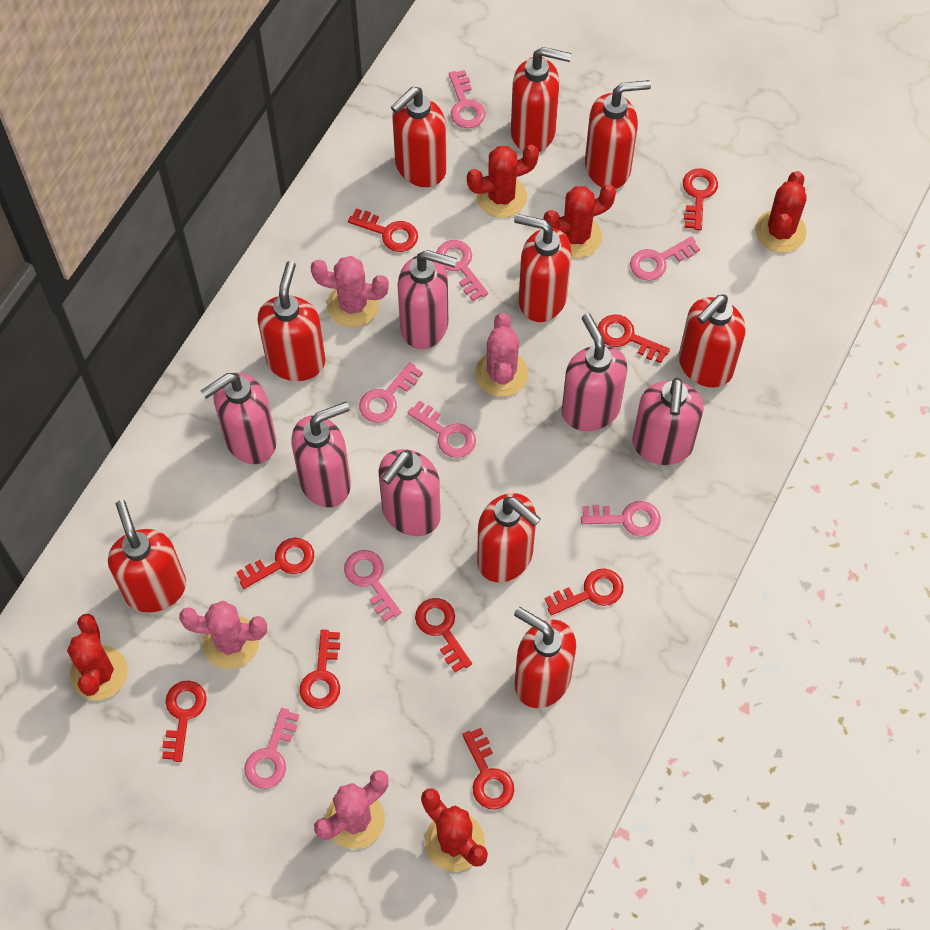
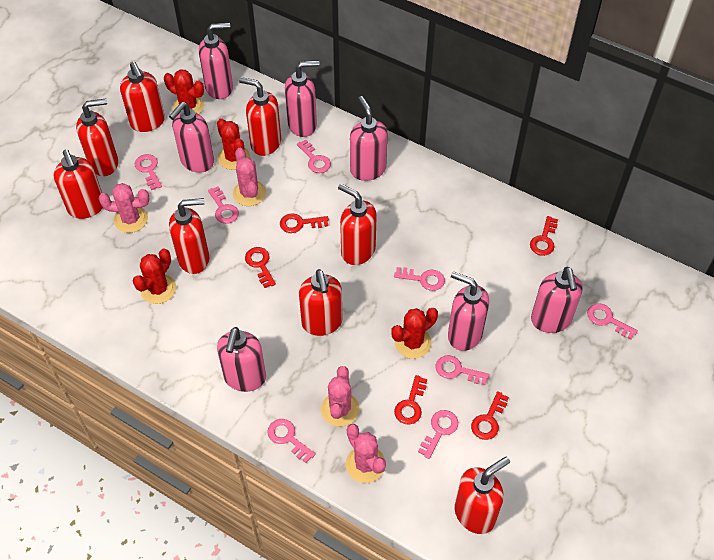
pink soap dispenser: 6 -> 7
red cactus: 5 -> 4
red key: 9 -> 5
red soap dispenser: 9 -> 8

